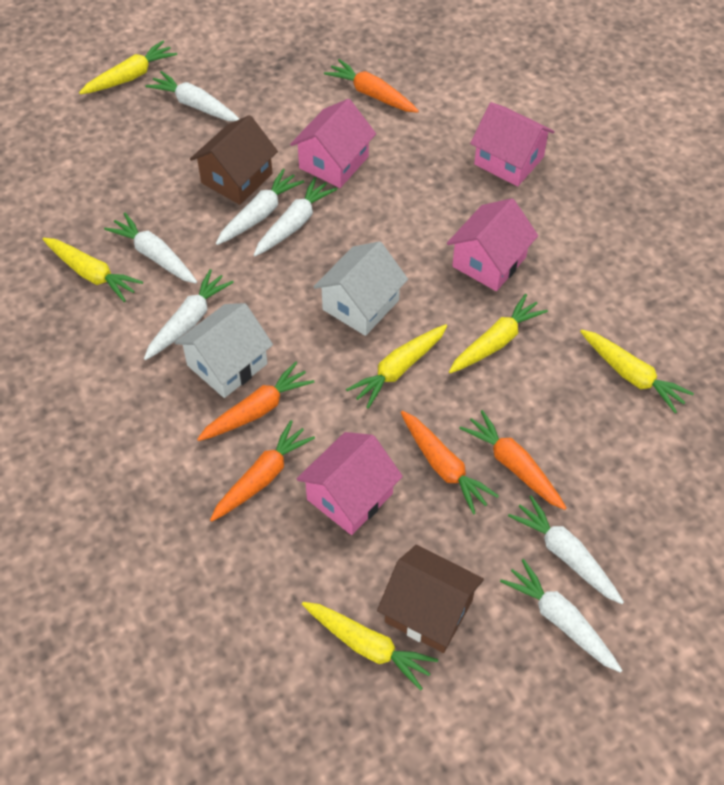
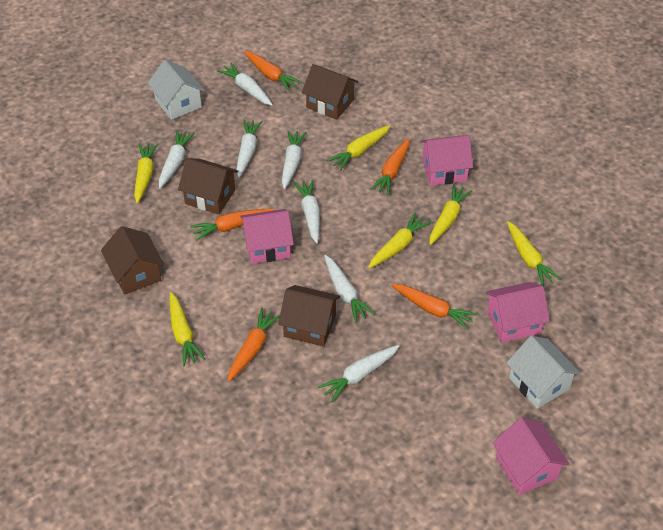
brown house: 2 -> 4

